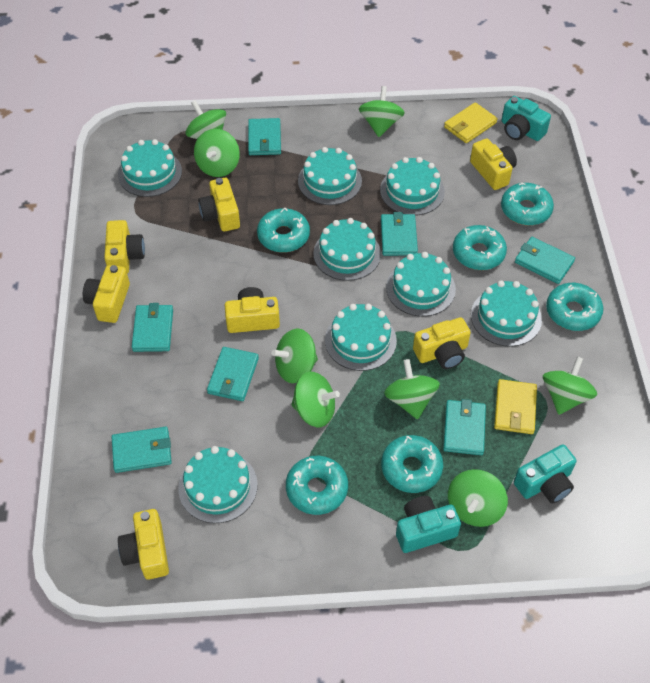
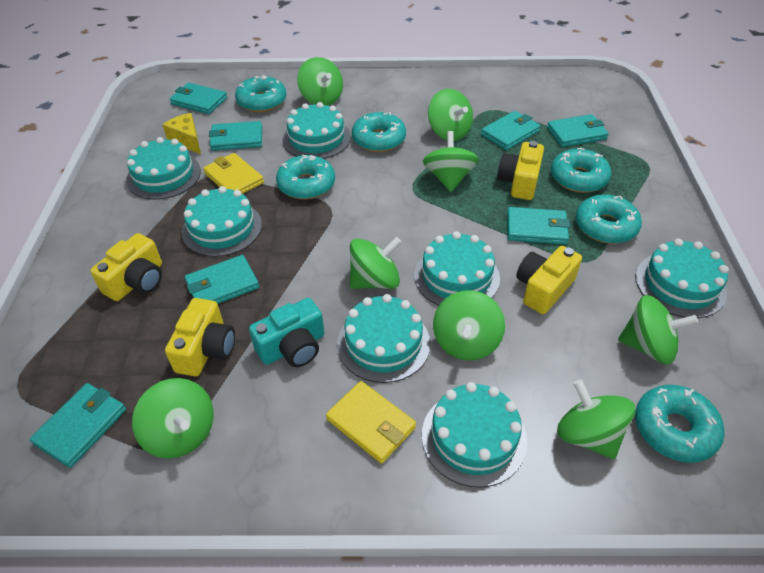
turquoise cake: 8 -> 7
turquoise camera: 3 -> 1
yellow camera: 7 -> 4
yellow cheese: 0 -> 1

